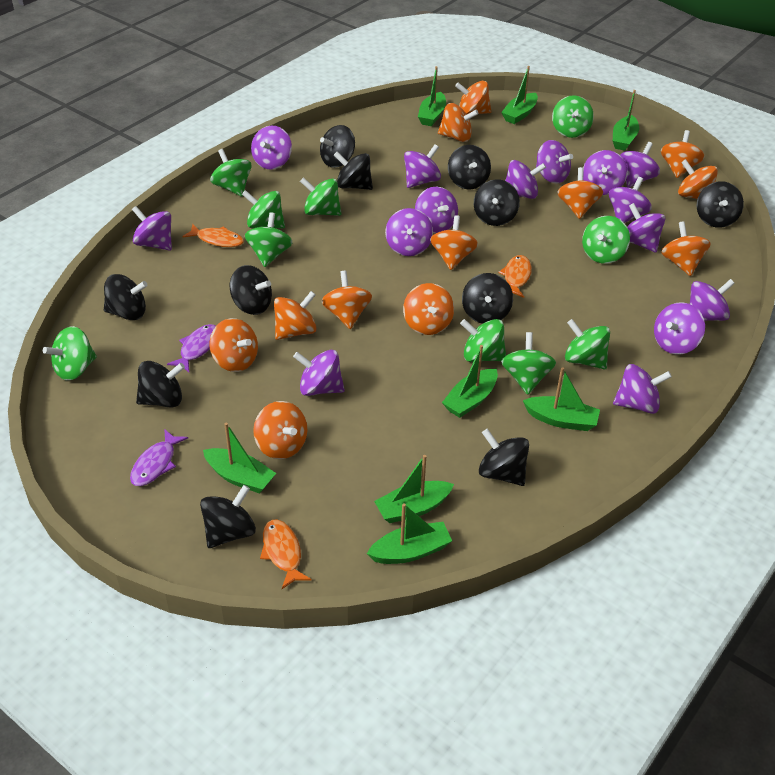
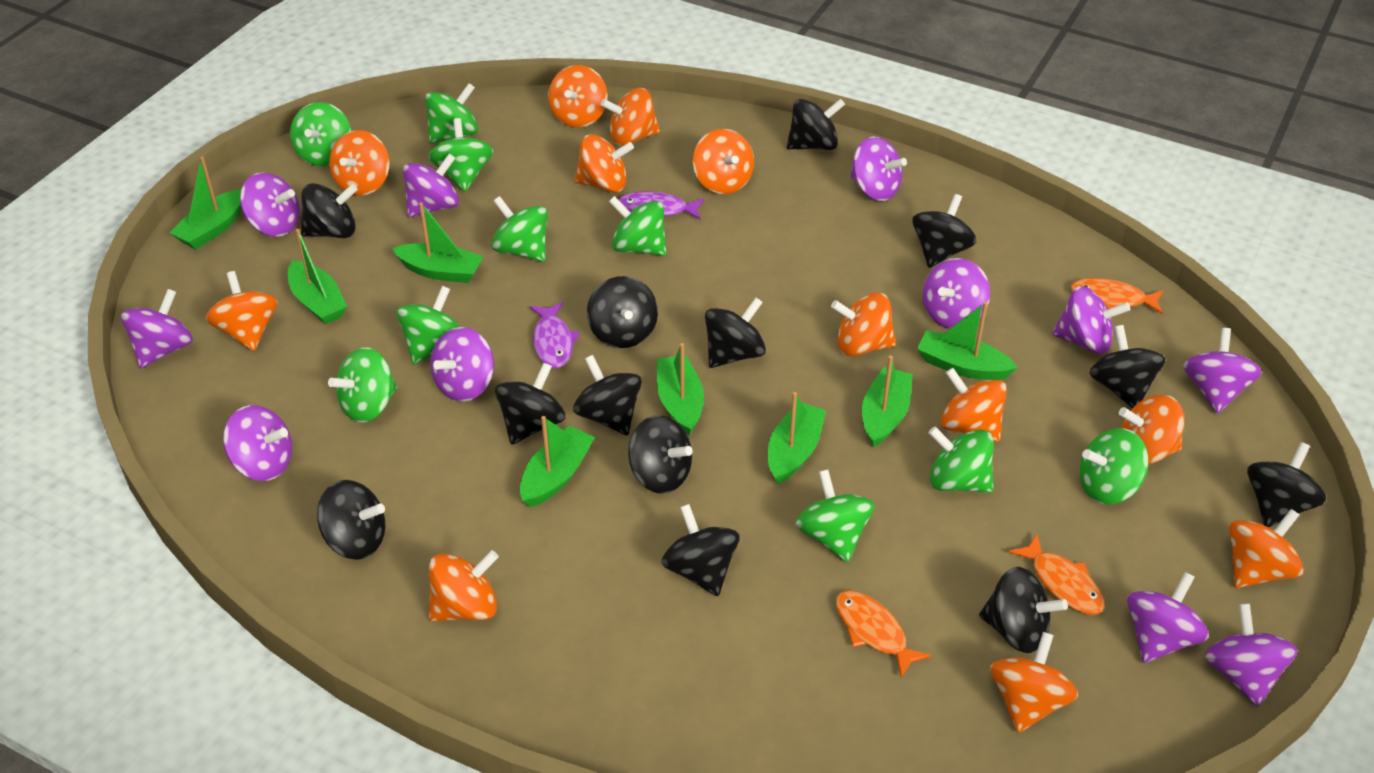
black spinning top: 11 -> 13
purple spinning top: 15 -> 11

